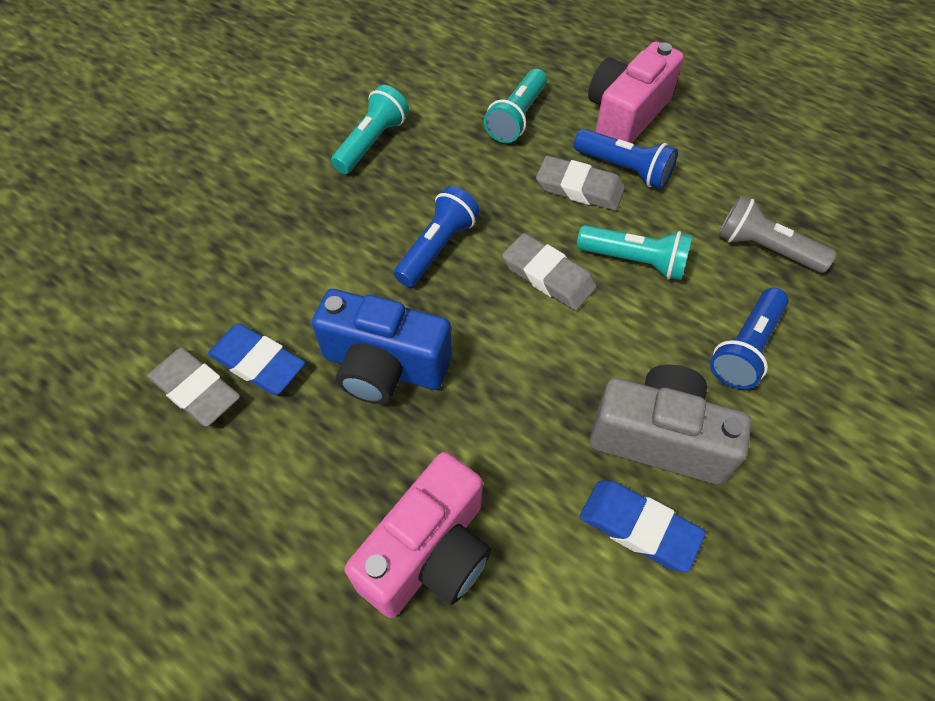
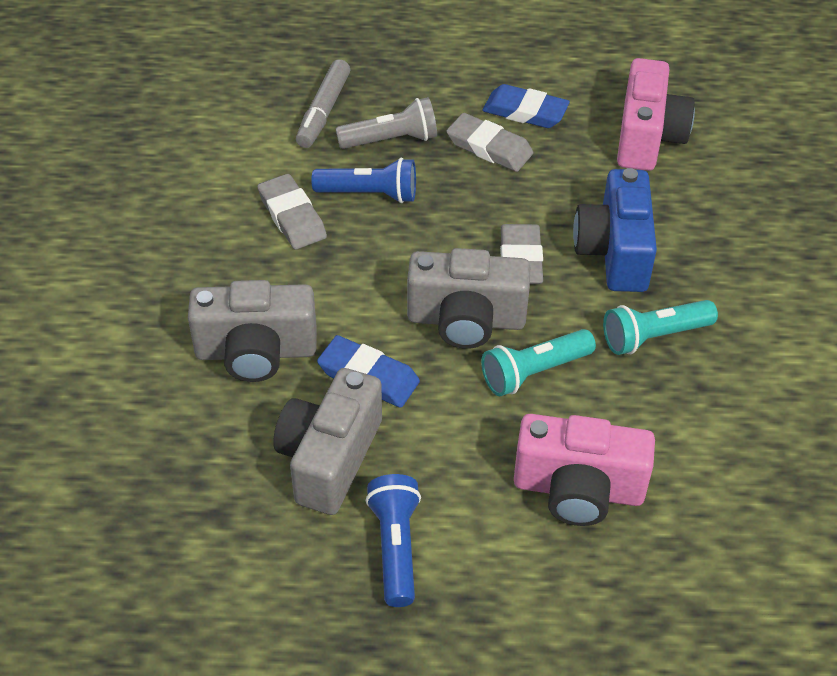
blue flashlight: 3 -> 2
grey camera: 1 -> 3
grey marker: 0 -> 1
turquoise flashlight: 3 -> 2

